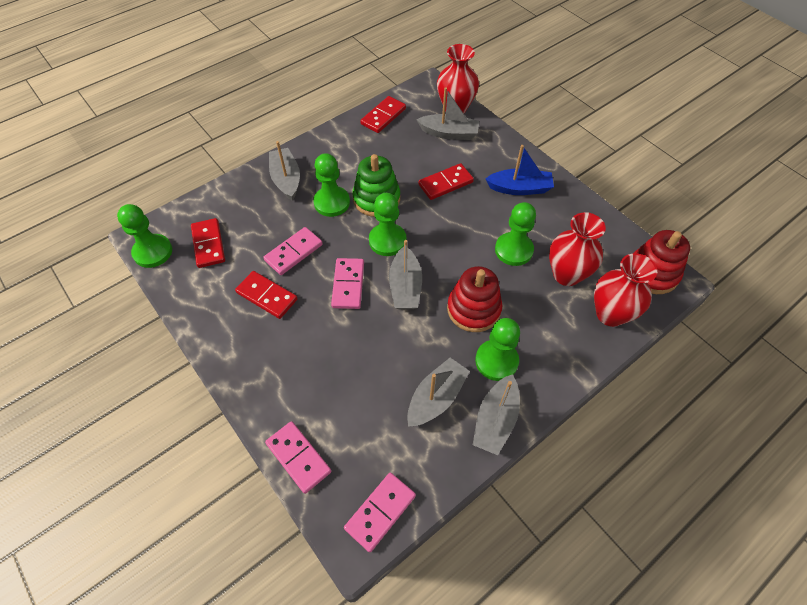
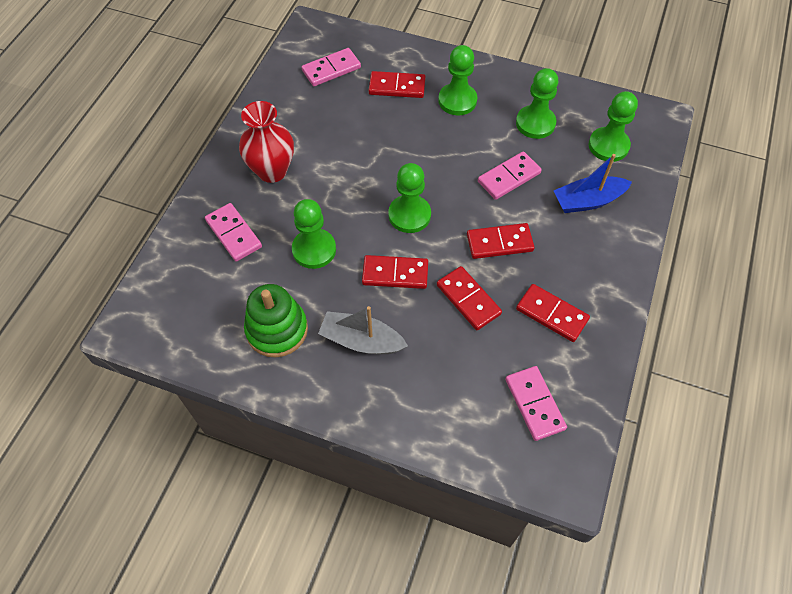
grey boat: 5 -> 1
red domino: 4 -> 5
red stacking toy: 2 -> 0
red vase: 3 -> 1

